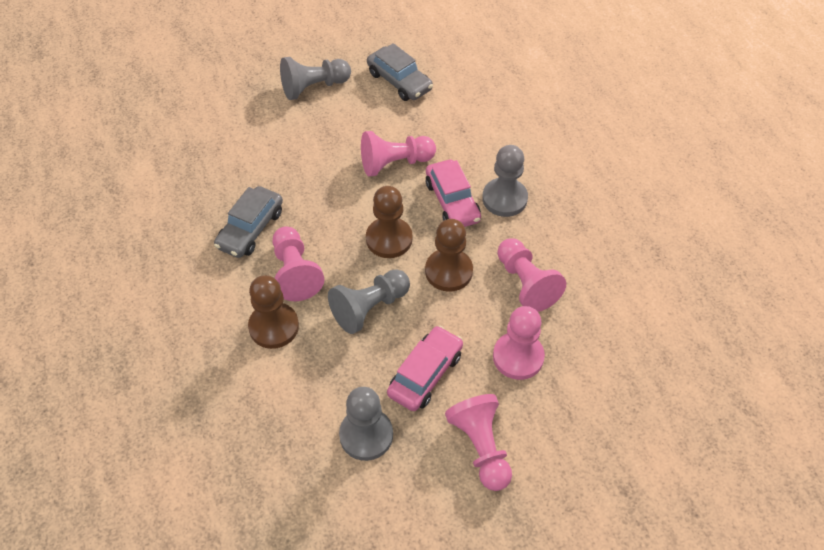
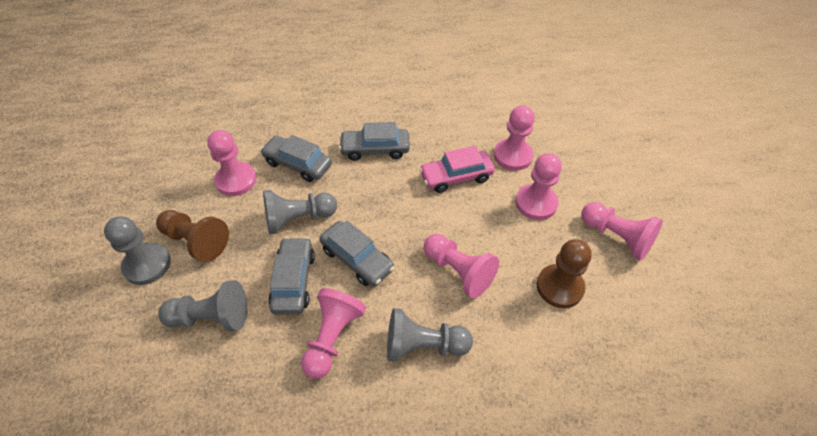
brown pawn: 3 -> 2
grey car: 2 -> 4
pink car: 2 -> 1
pink pawn: 5 -> 6

